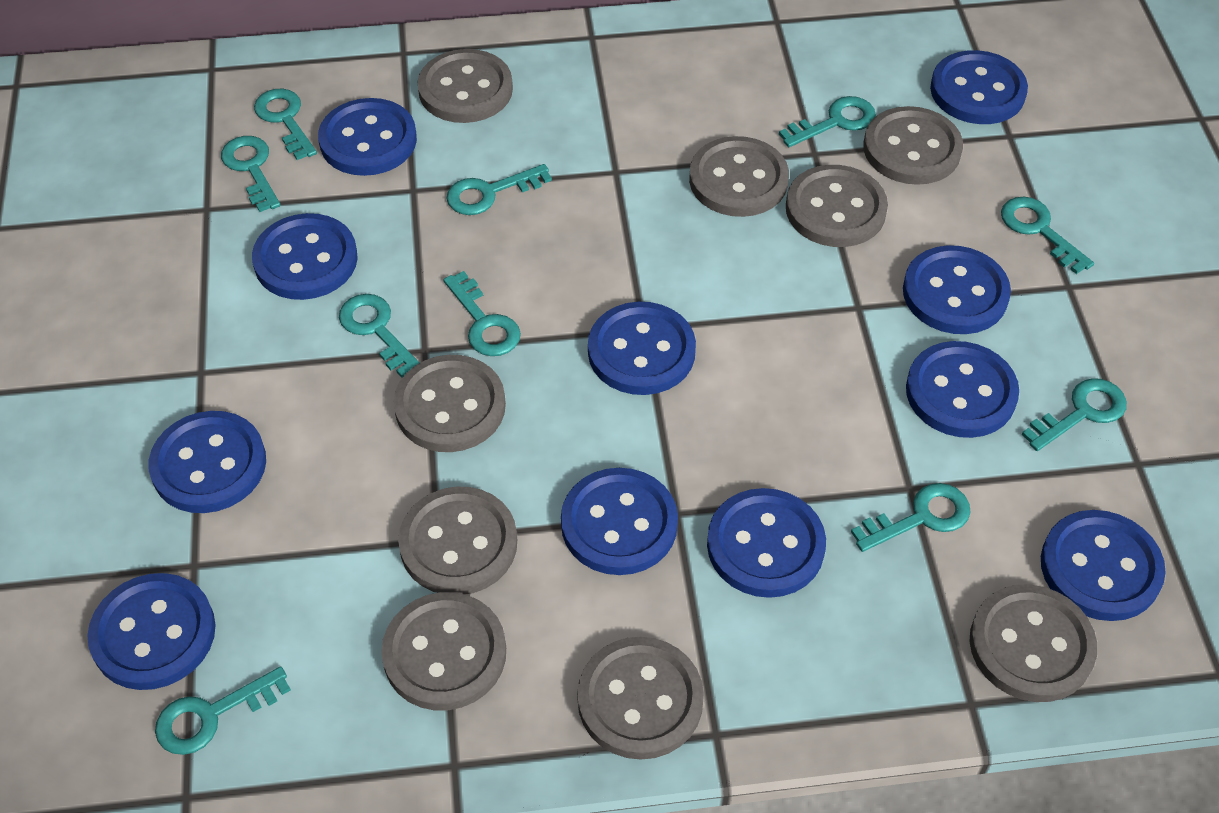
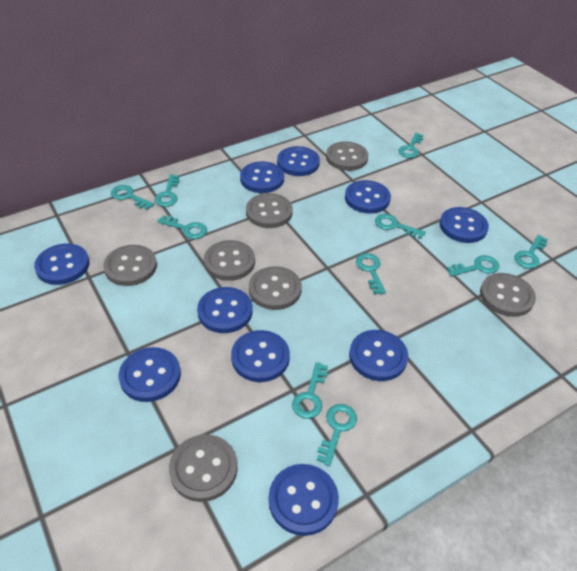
blue button: 11 -> 10
grey button: 9 -> 7

